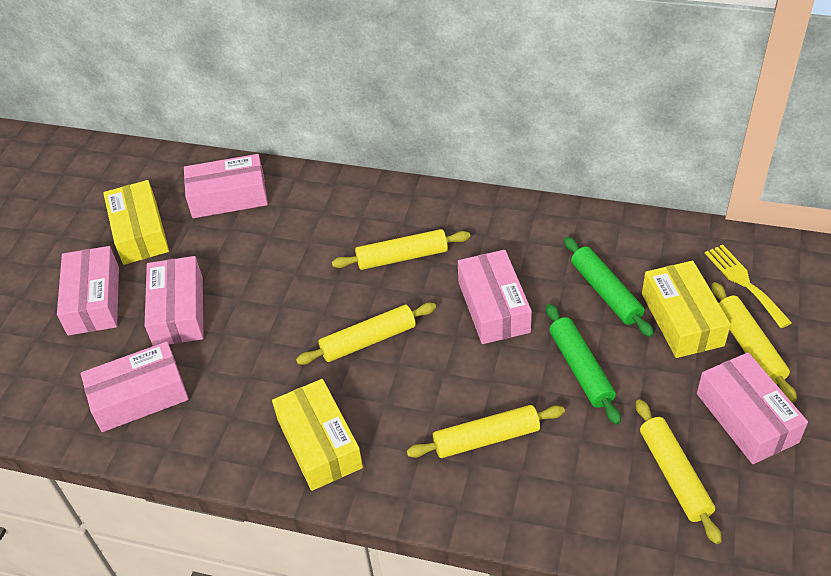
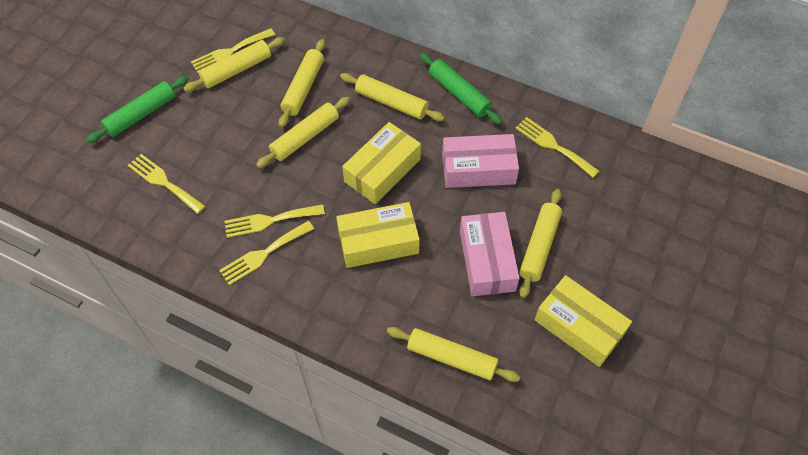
pink box: 6 -> 2
yellow fork: 1 -> 5
yellow rolling pin: 5 -> 6

